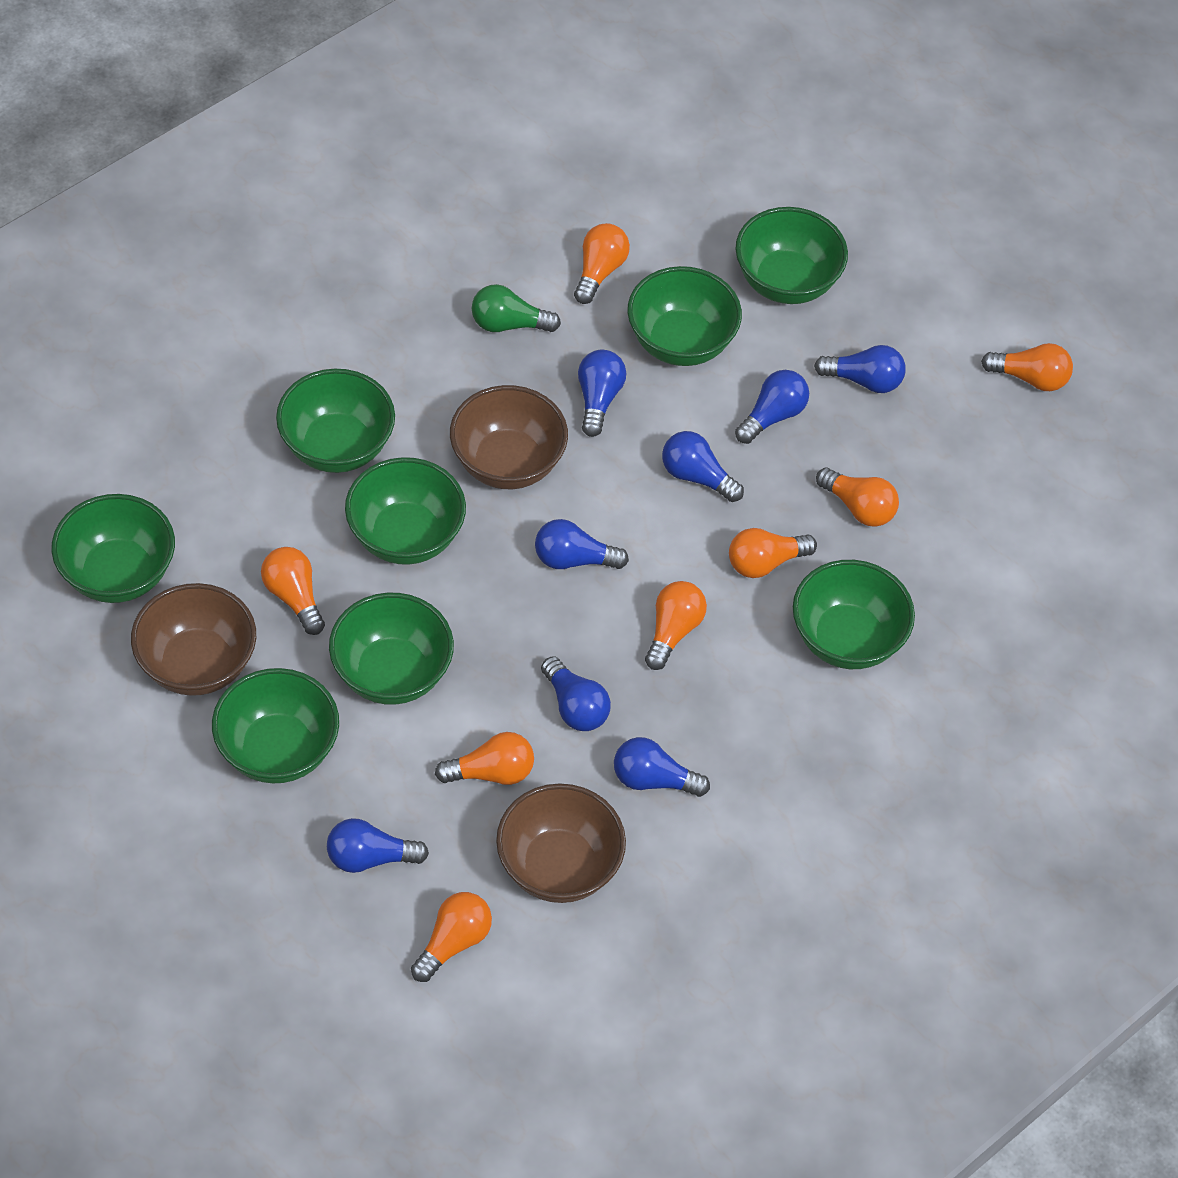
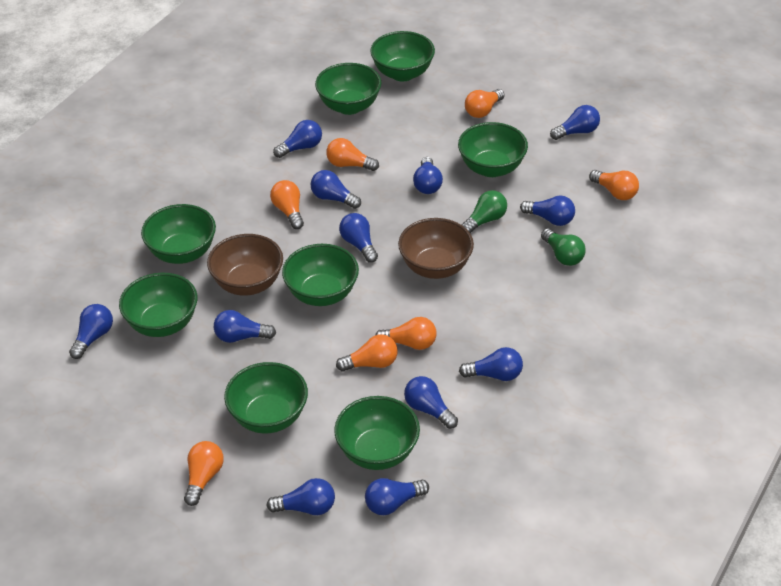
blue light bulb: 8 -> 12
brown bowl: 3 -> 2
green light bulb: 1 -> 2
orange light bulb: 8 -> 7

